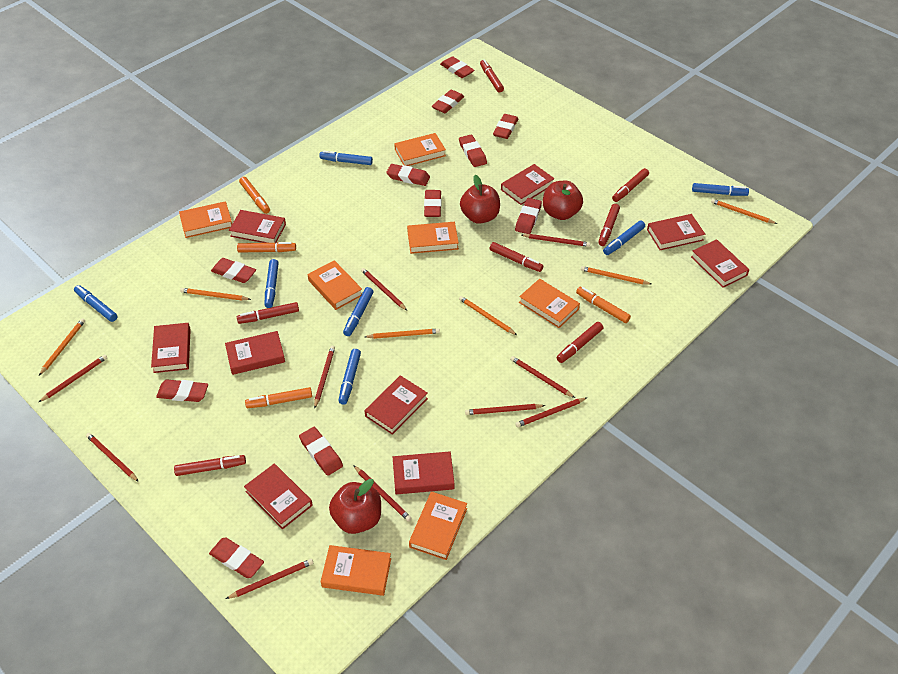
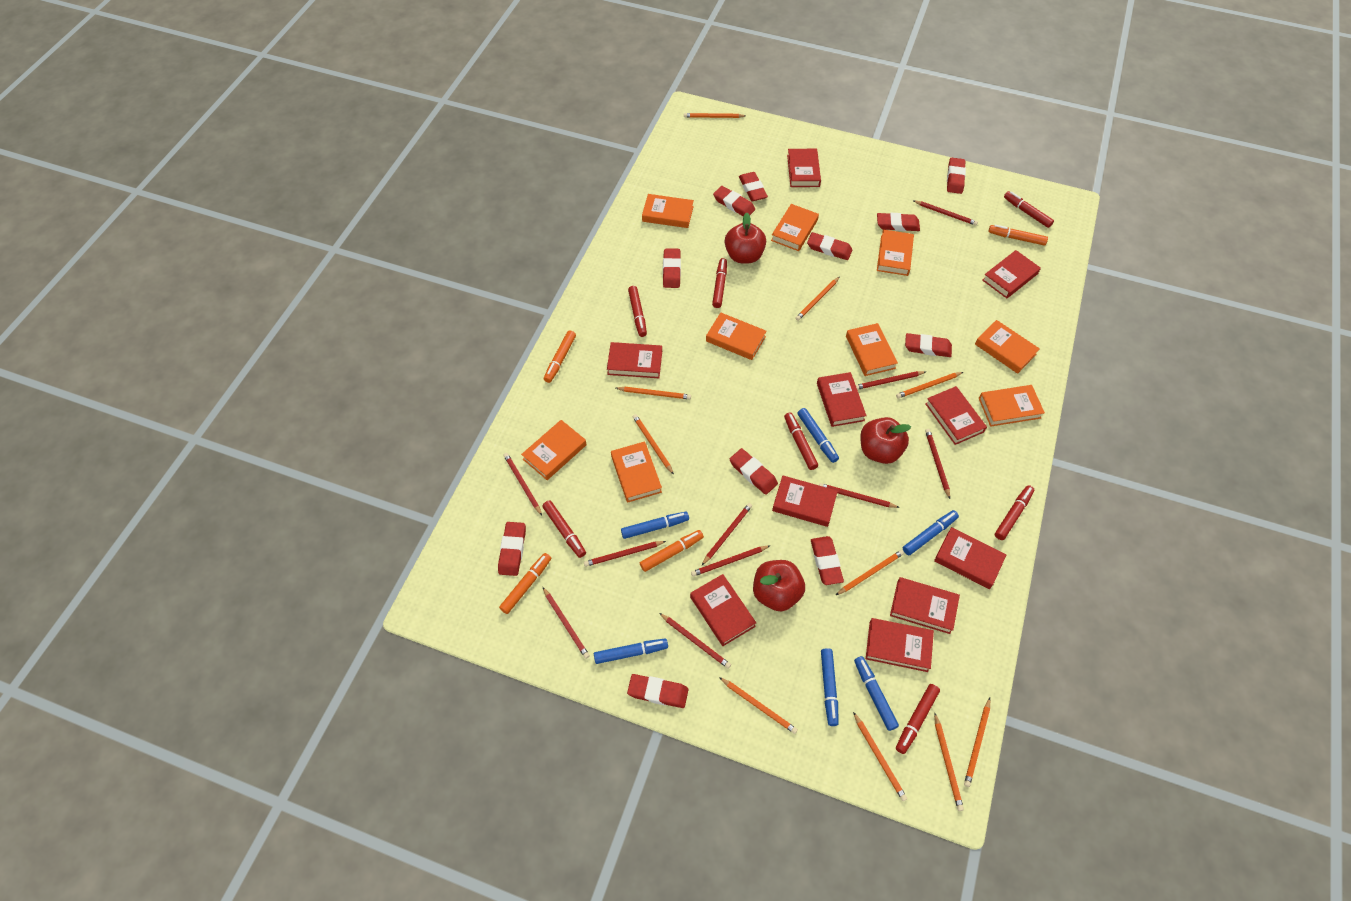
blue marker: 7 -> 6
orange book: 7 -> 9
orange pencil: 6 -> 10
red book: 9 -> 10

